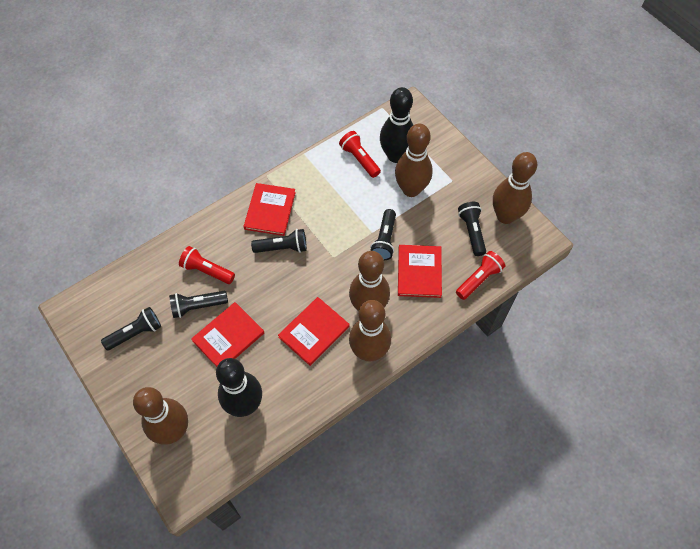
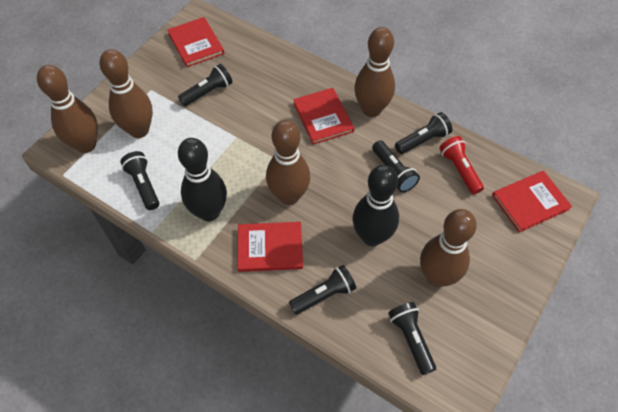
black flashlight: 5 -> 6
red flashlight: 3 -> 1

